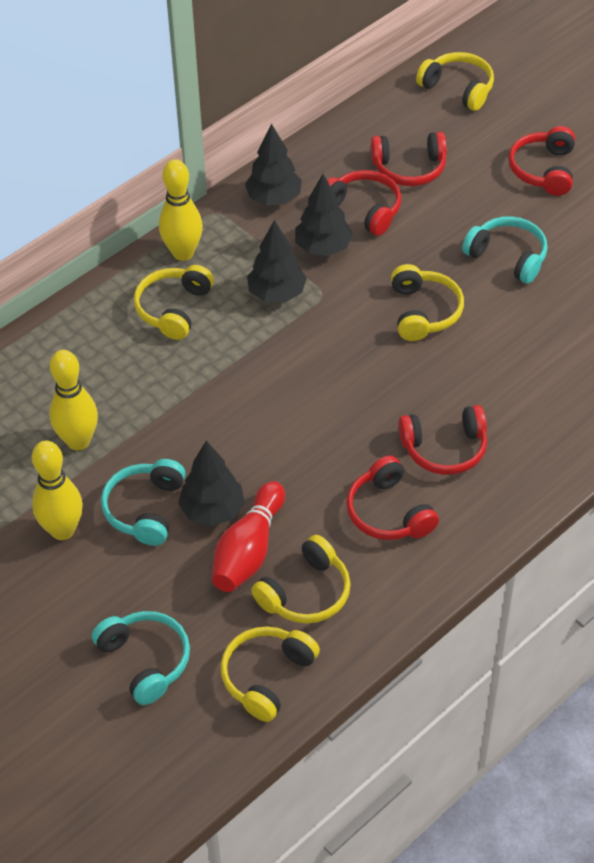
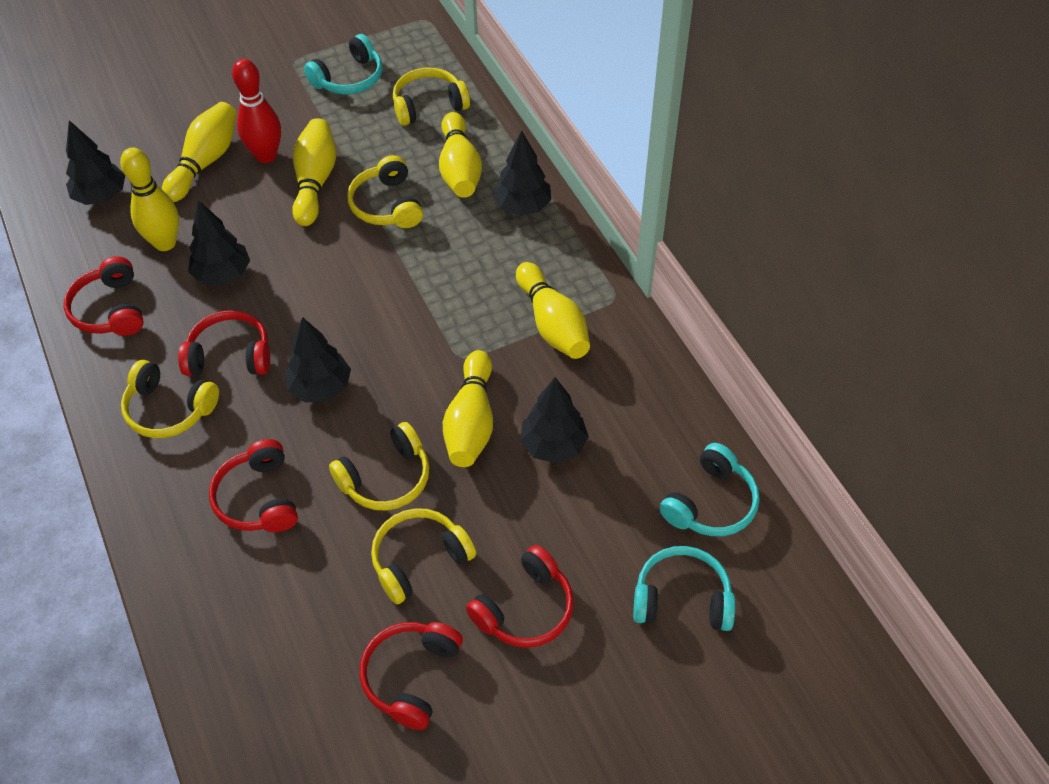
black tree: 4 -> 5
yellow bowling pin: 3 -> 6

